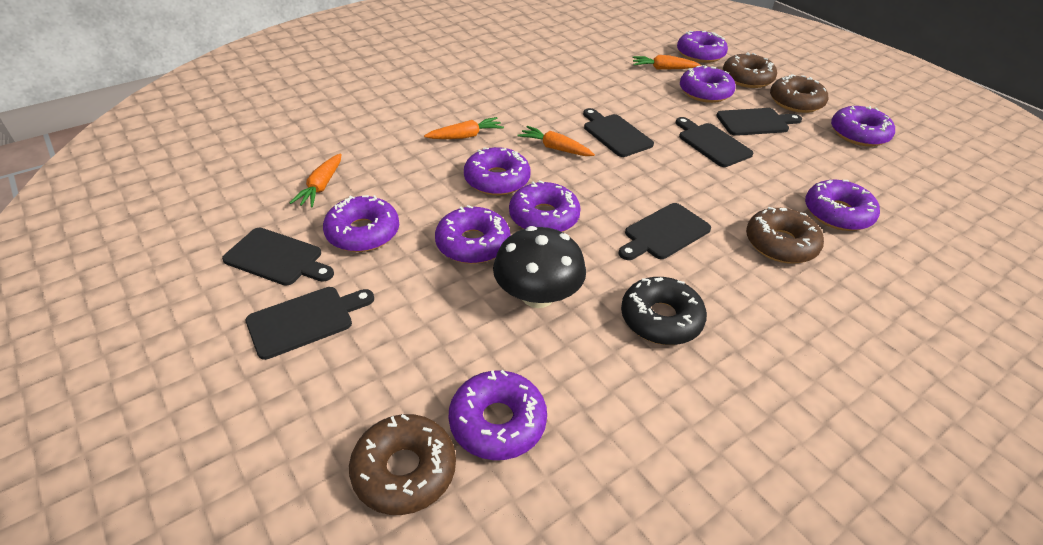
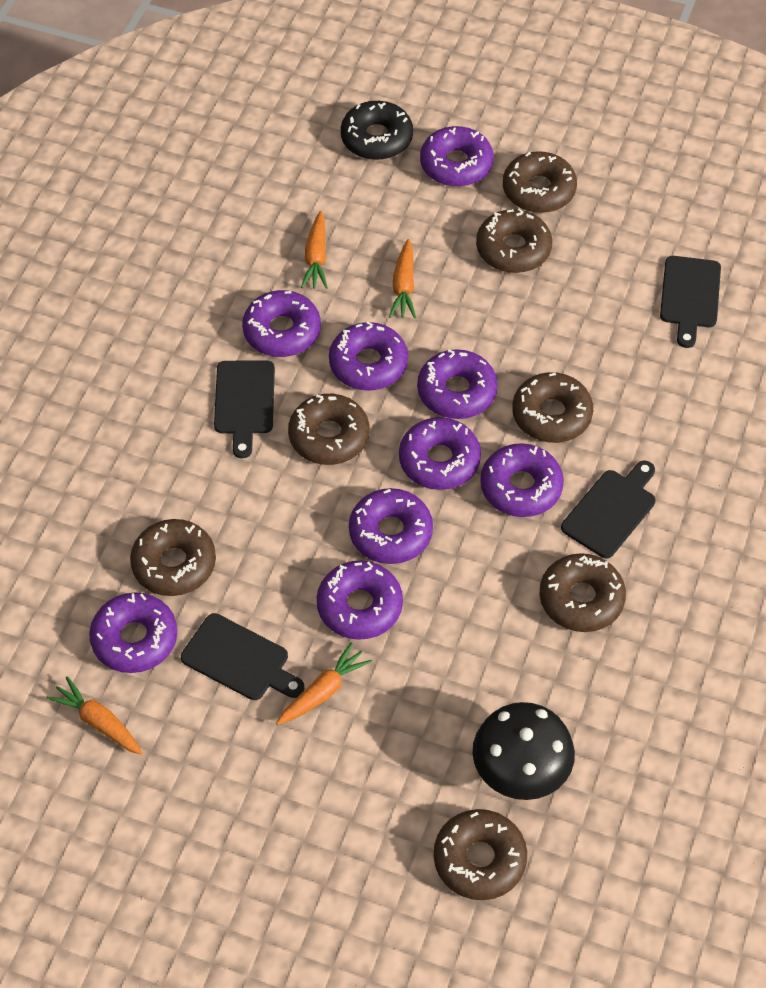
black cutting board: 6 -> 4
brown donut: 4 -> 7

